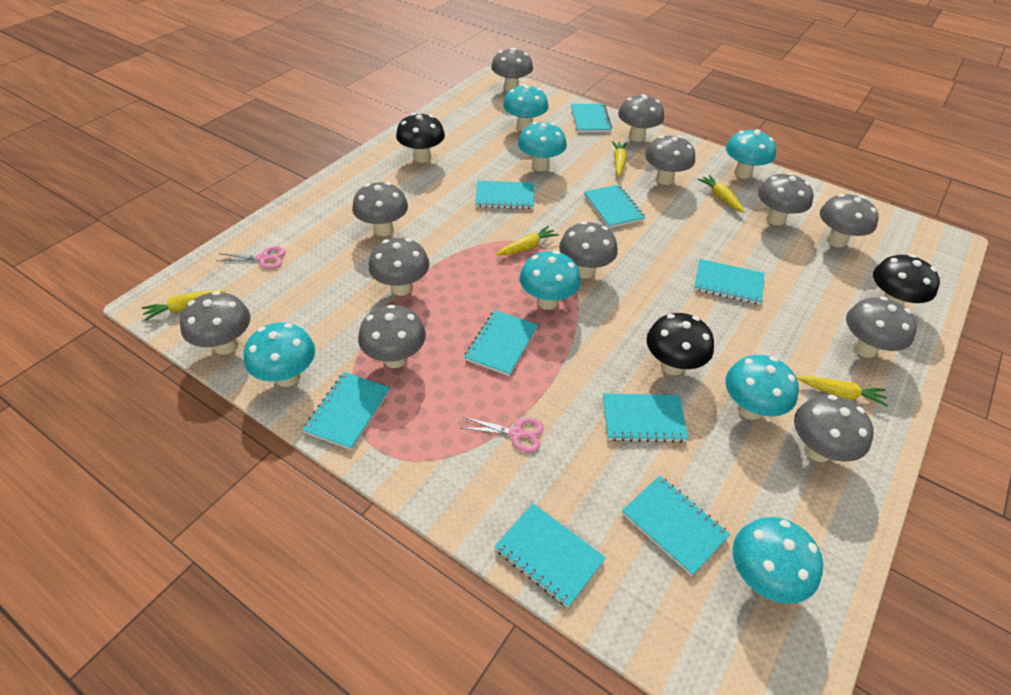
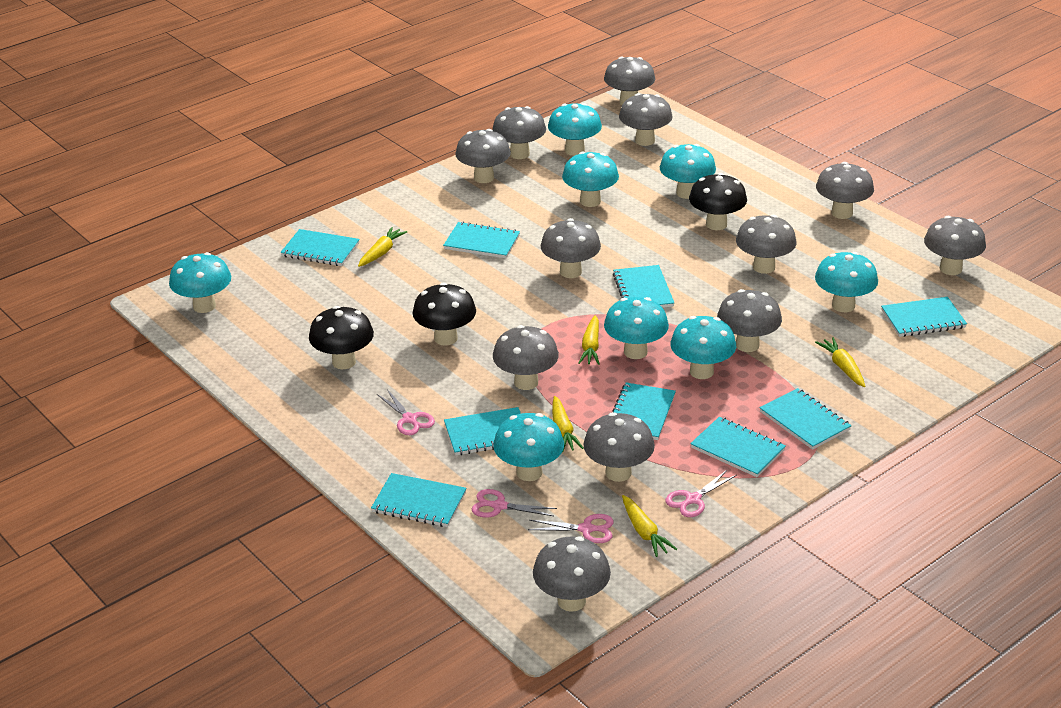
pink scissors: 2 -> 4
turquoise mushroom: 7 -> 8

